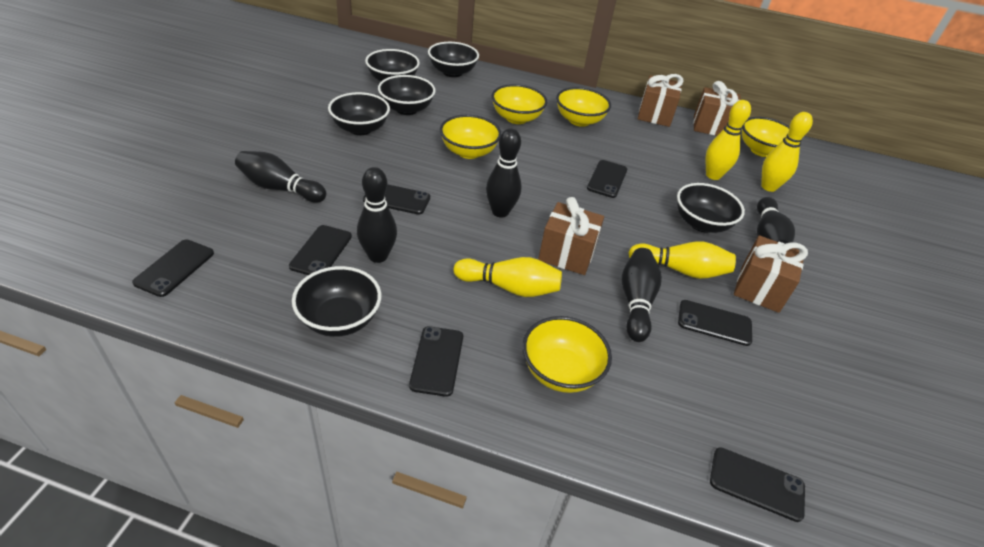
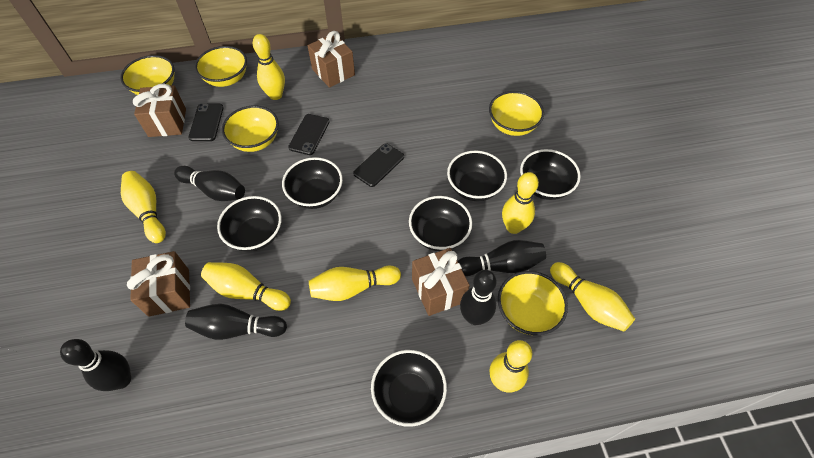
black phone: 7 -> 3
yellow bowling pin: 4 -> 7

